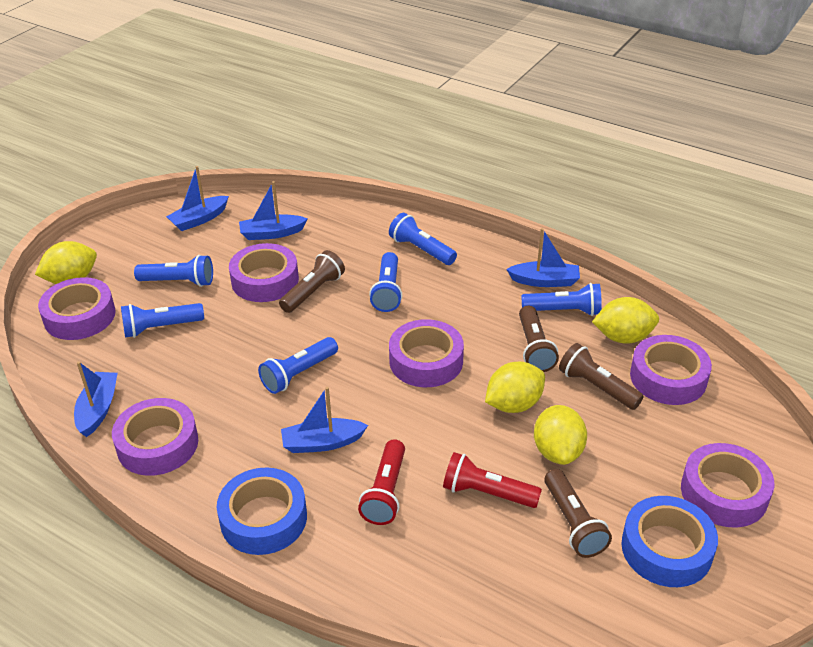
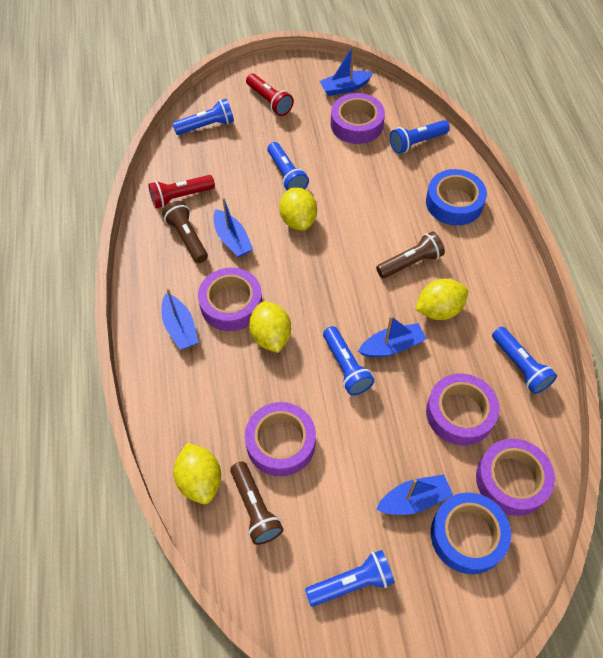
brown flashlight: 4 -> 3
purple tape: 6 -> 5

